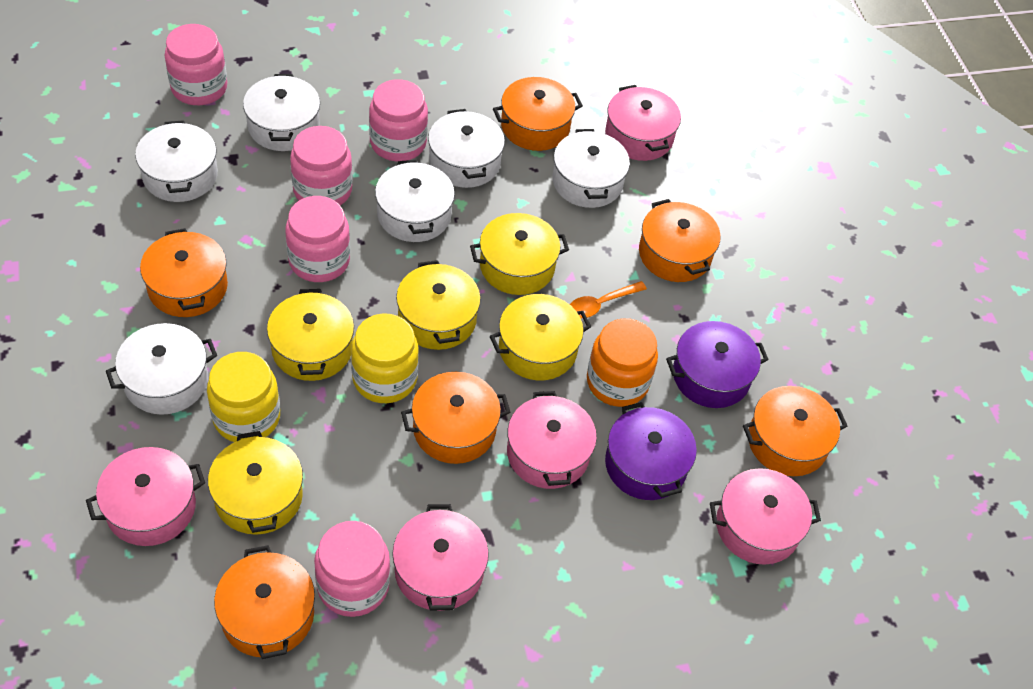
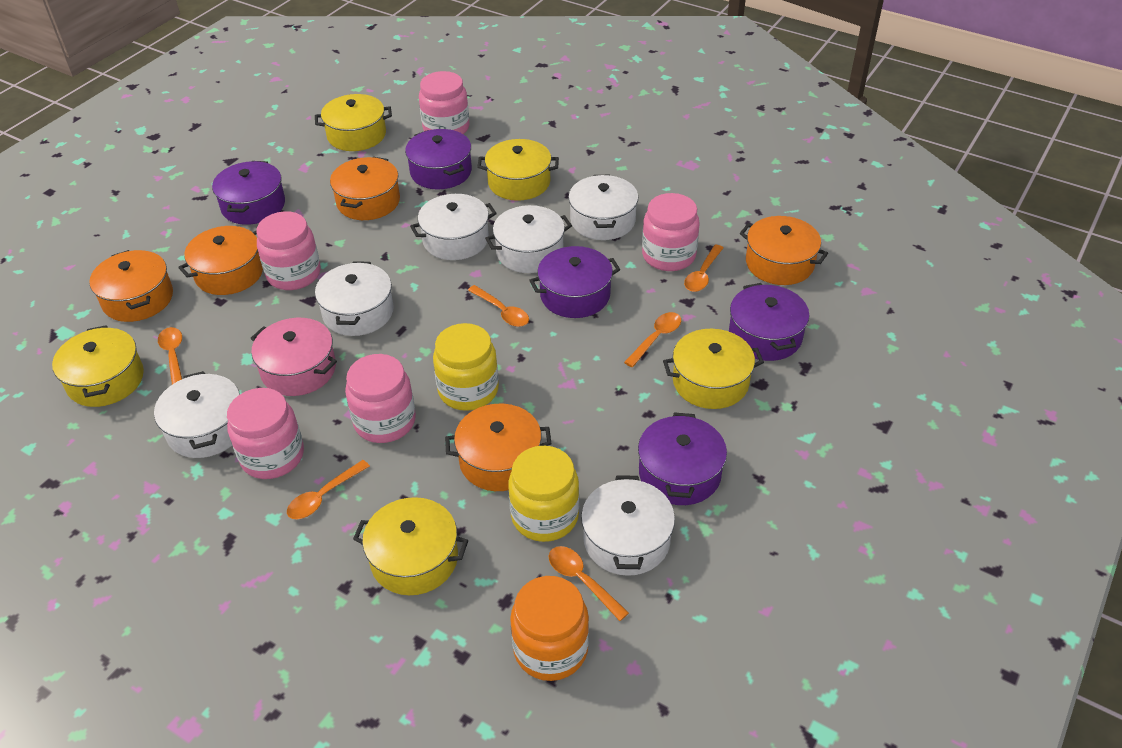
orange pot: 6 -> 5
orange spoon: 1 -> 6
pink pot: 5 -> 1
purple pot: 2 -> 5

